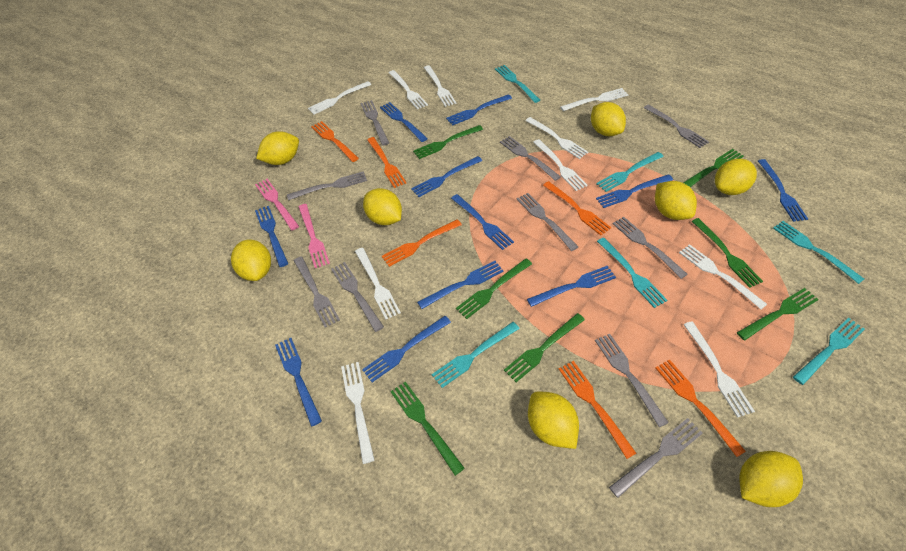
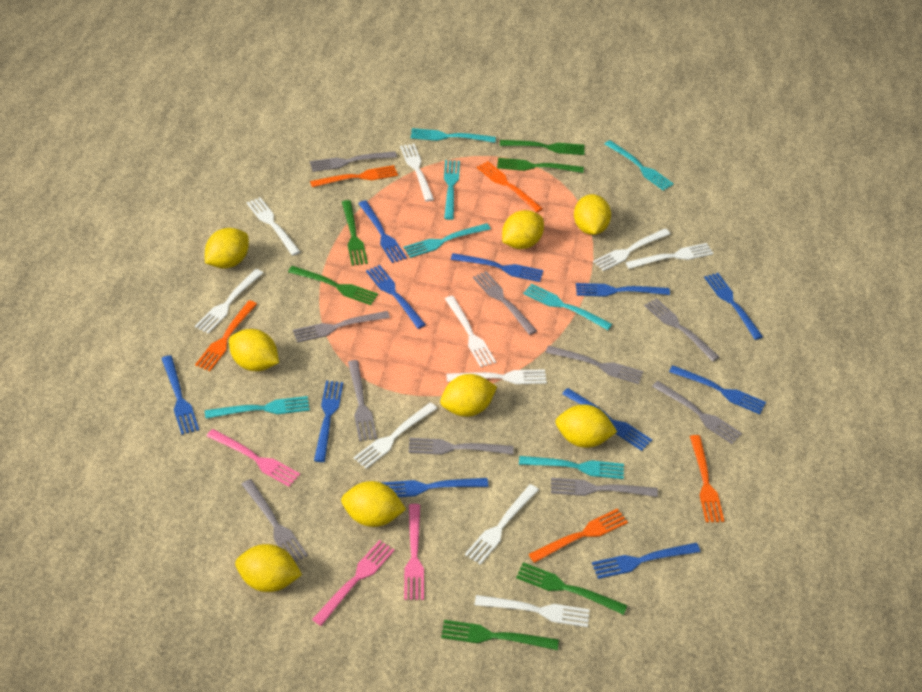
green fork: 7 -> 6
orange fork: 6 -> 5
pink fork: 2 -> 3
turquoise fork: 6 -> 7

